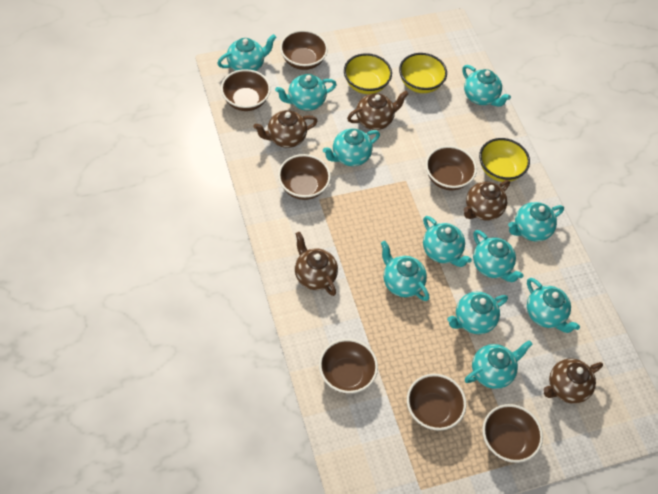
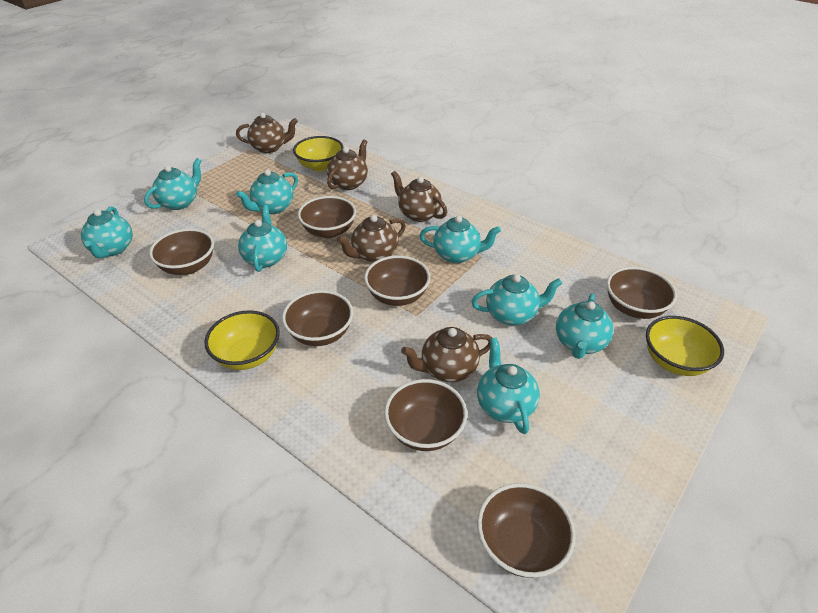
turquoise teapot: 11 -> 8

